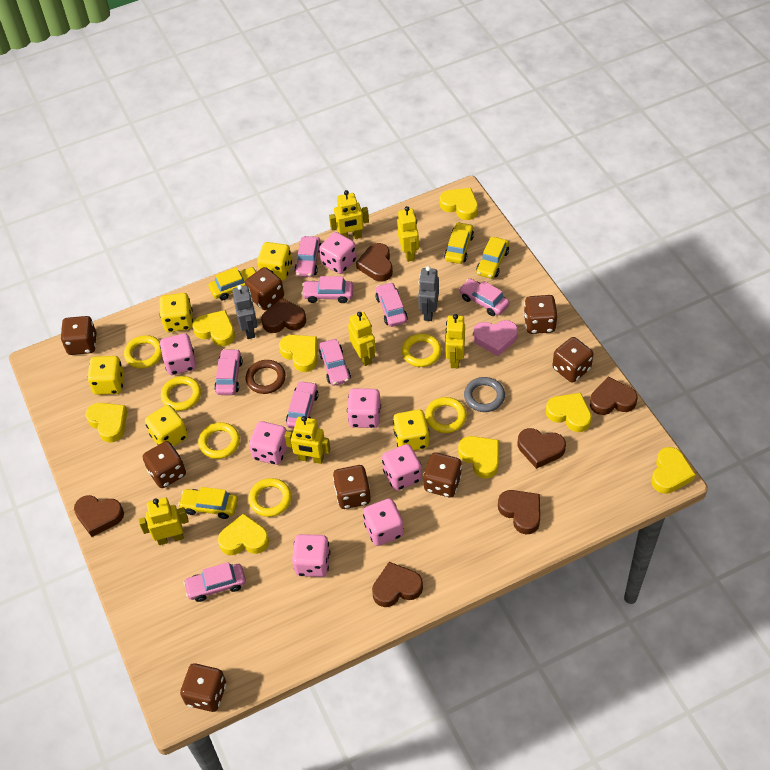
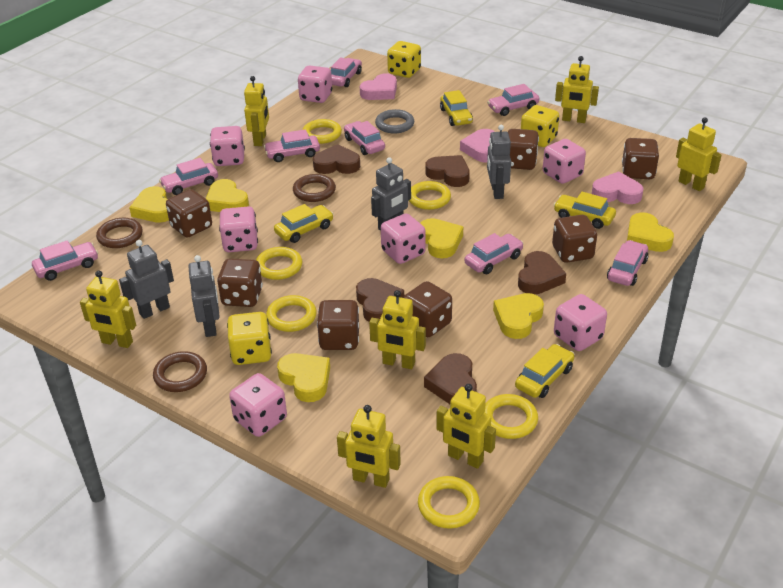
brown dice: 8 -> 7
brown heart: 7 -> 5
brown ring: 1 -> 3
grey robot: 2 -> 4
pink heart: 1 -> 3
yellow dice: 5 -> 3
yellow heart: 8 -> 6
yellow robot: 6 -> 7

